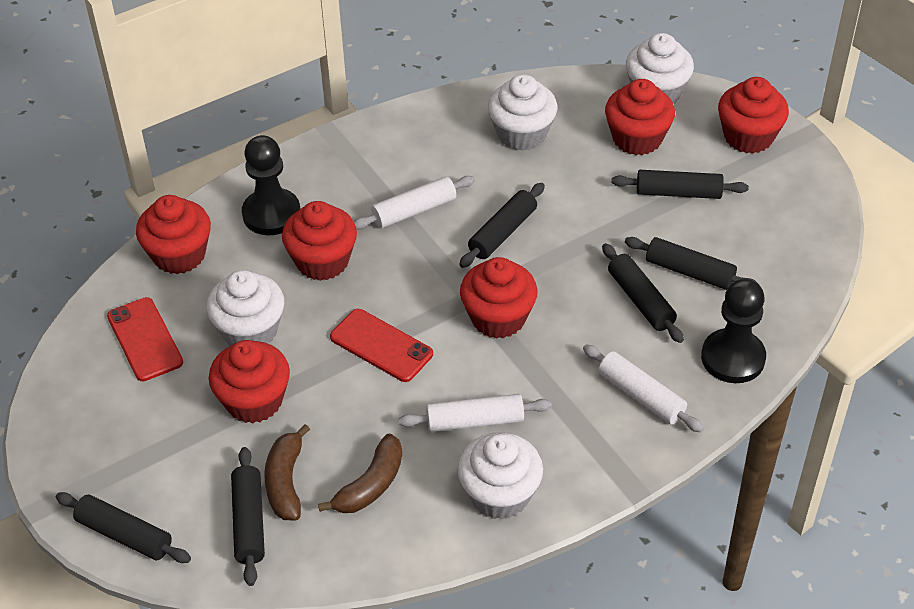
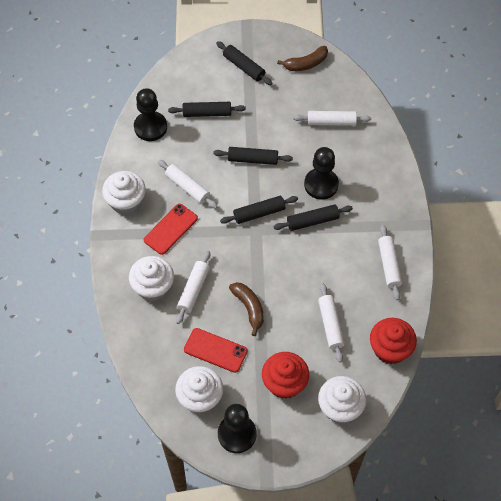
black pawn: 2 -> 3
black rolling pin: 6 -> 5
red cupcake: 6 -> 2
white rolling pin: 3 -> 5

